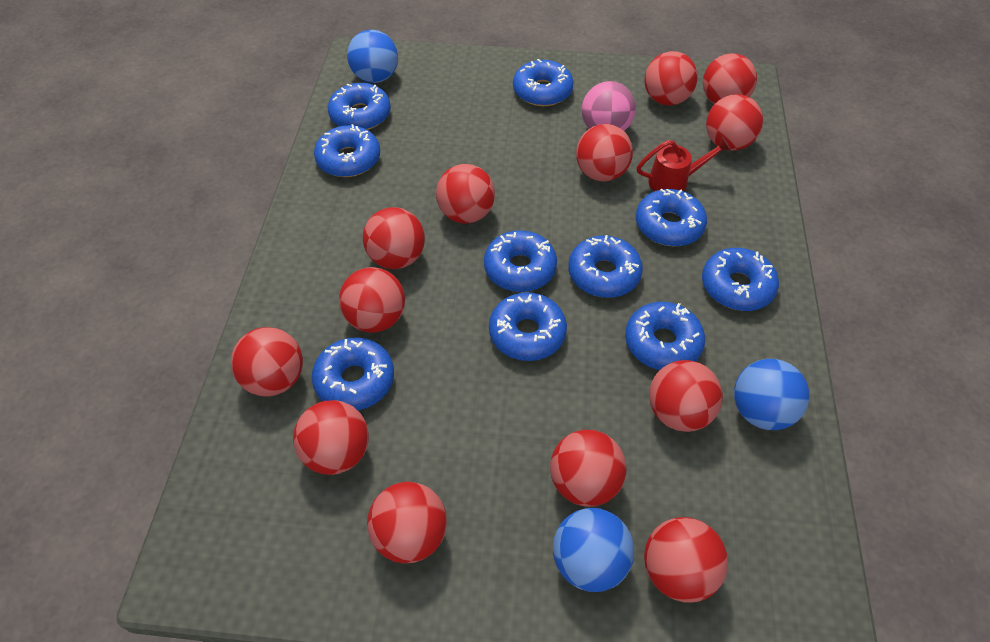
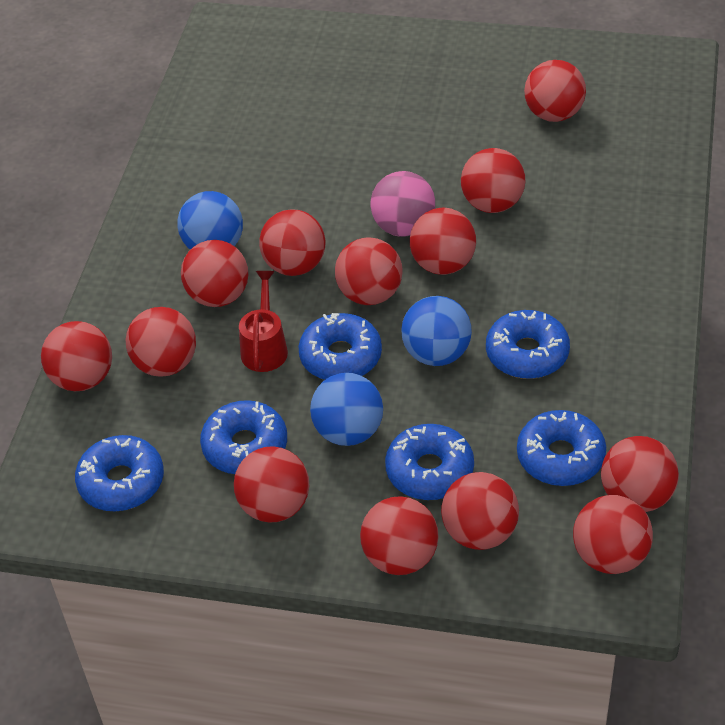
blue donut: 10 -> 6

